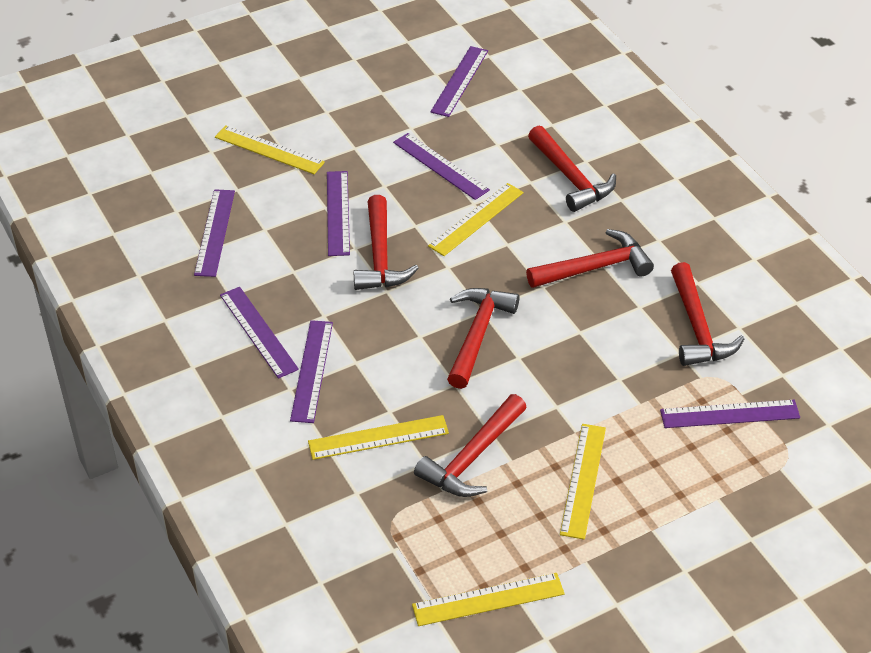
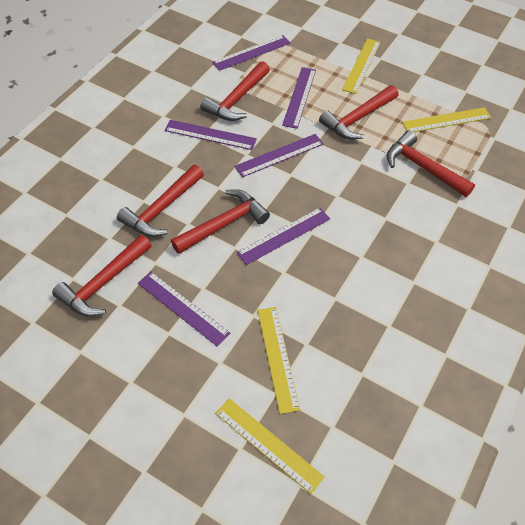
purple ruler: 7 -> 6
yellow ruler: 5 -> 4

